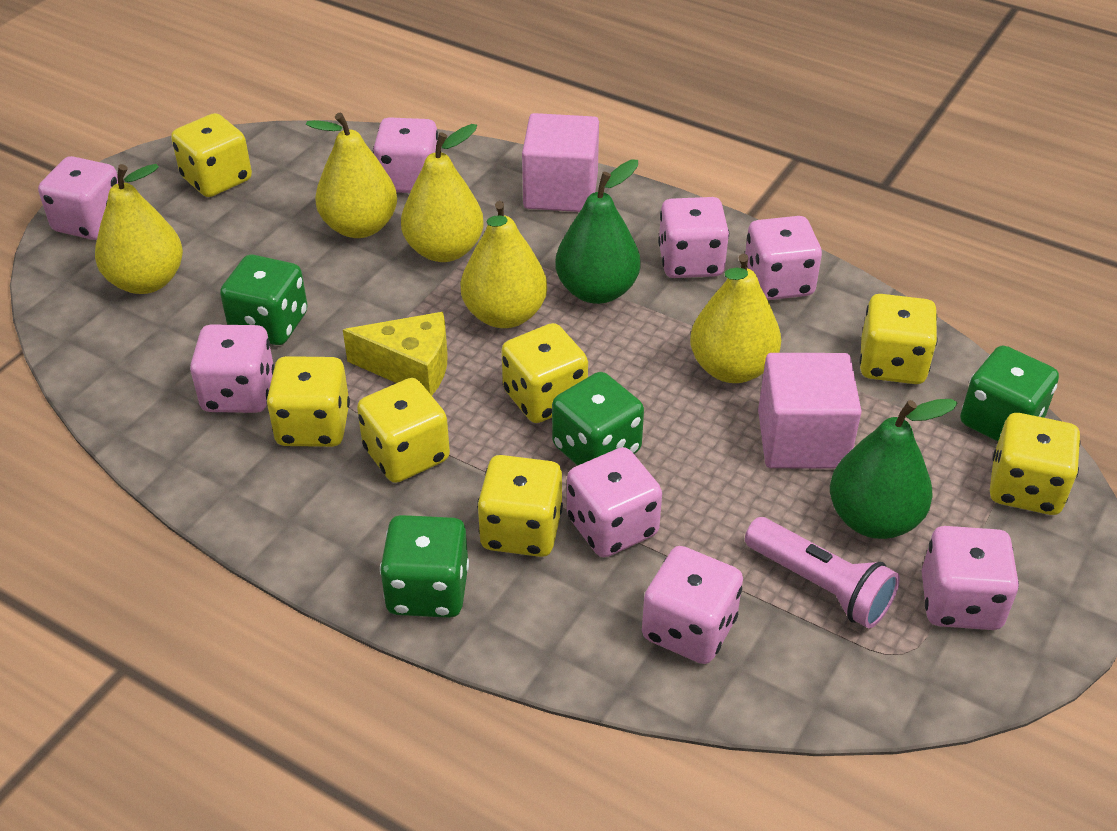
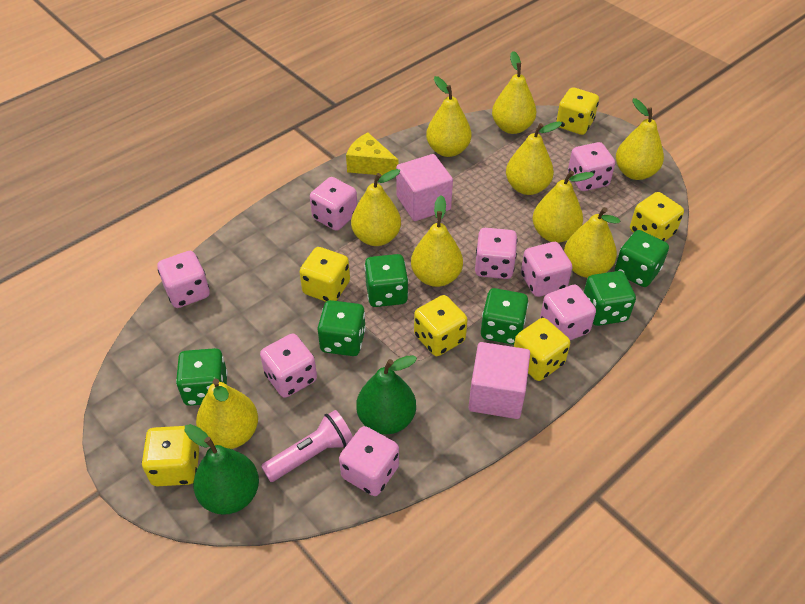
green dice: 4 -> 6
yellow dice: 7 -> 6
yellow pear: 5 -> 9

